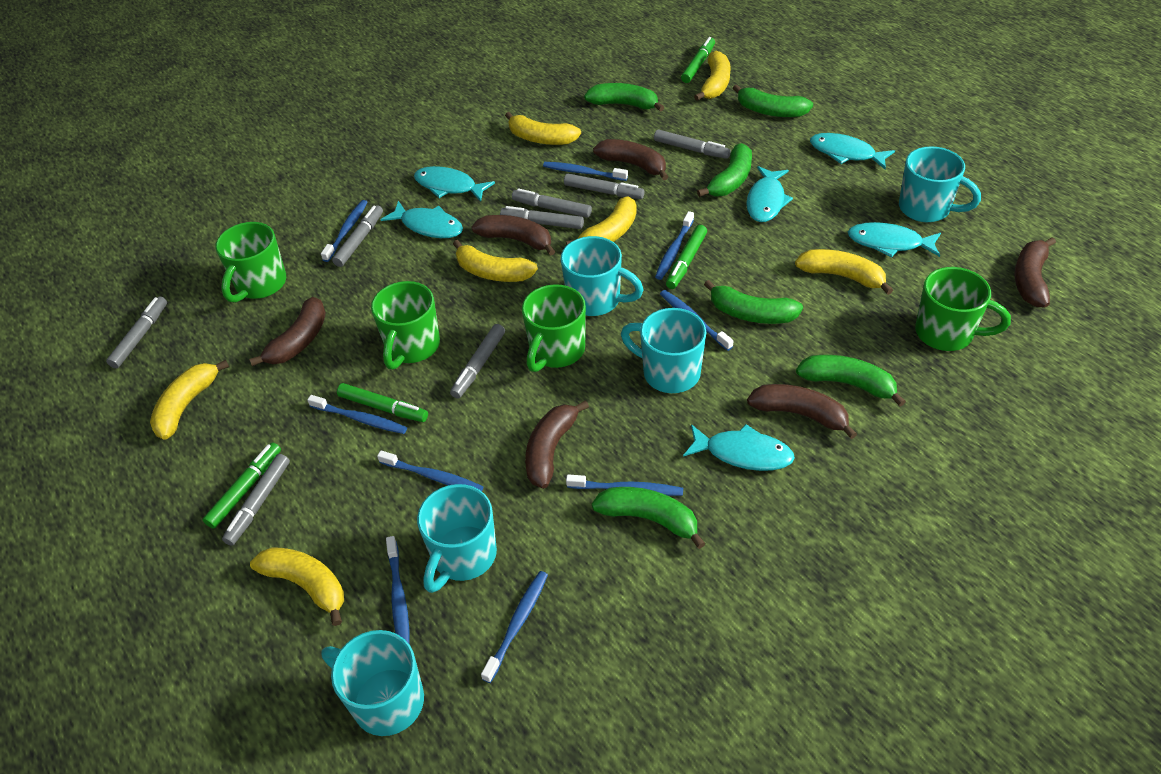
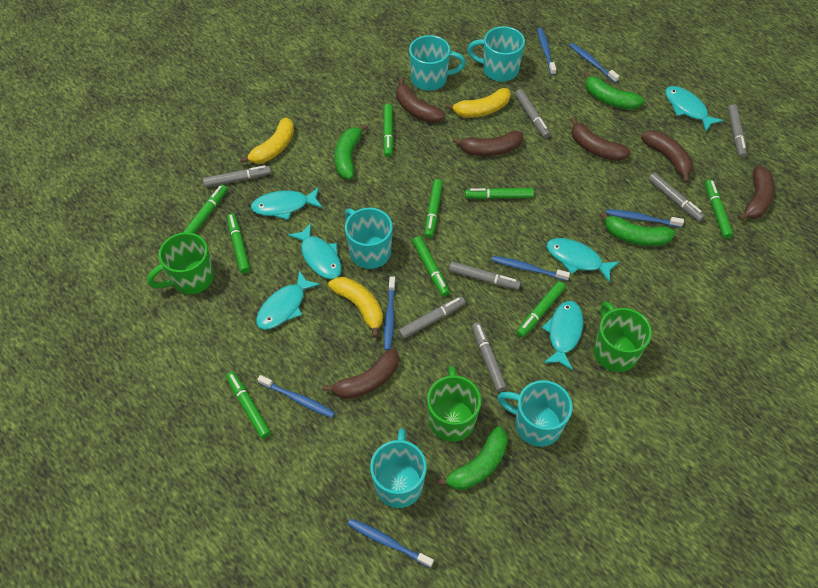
blue toothbrush: 9 -> 7
green banana: 6 -> 4
green marker: 4 -> 9
green mug: 4 -> 3
grey marker: 8 -> 7
yellow banana: 7 -> 3

